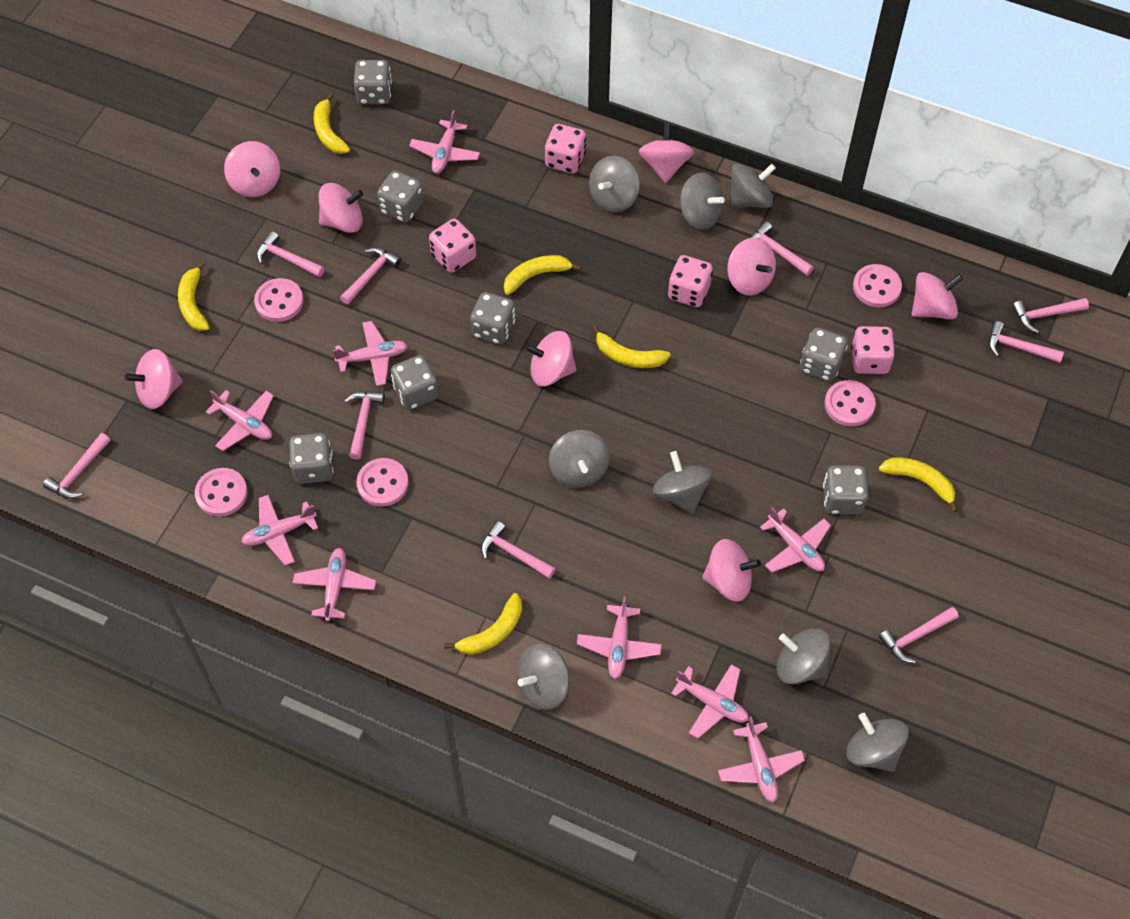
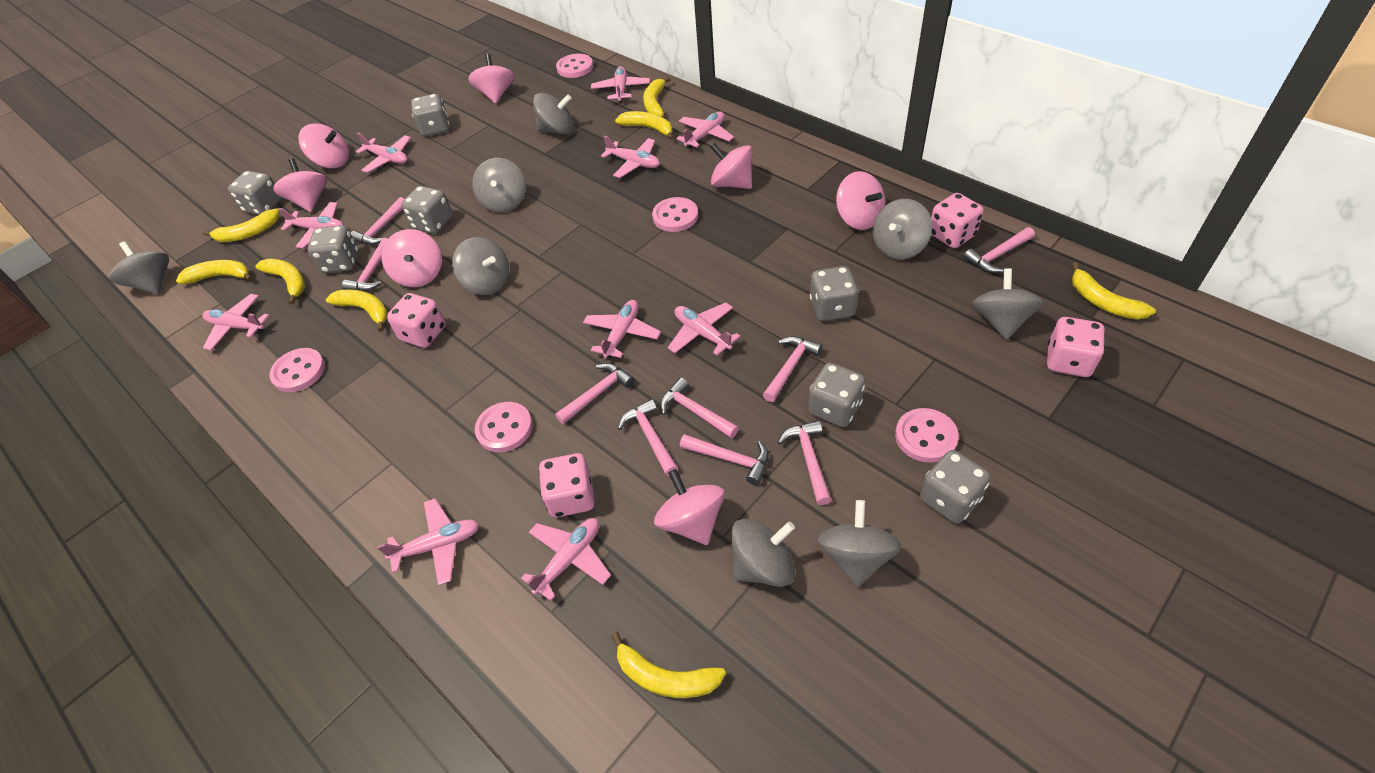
pink plane: 9 -> 10
pink spinning top: 8 -> 7
yellow banana: 6 -> 8

